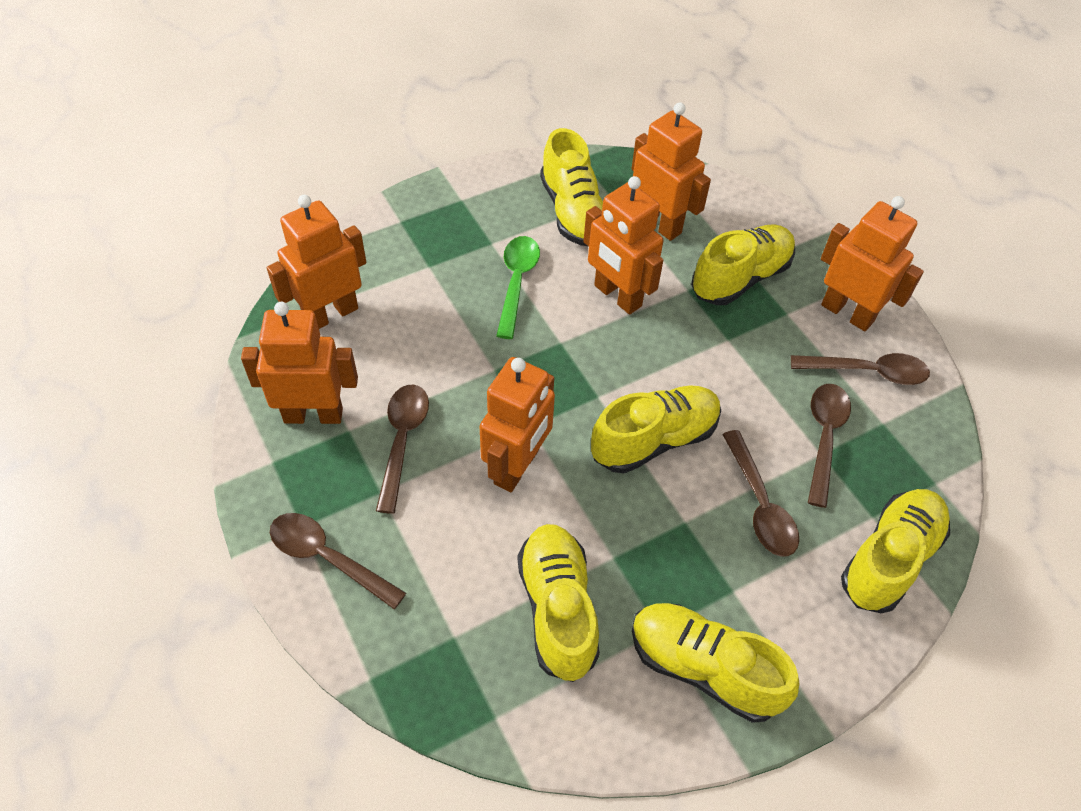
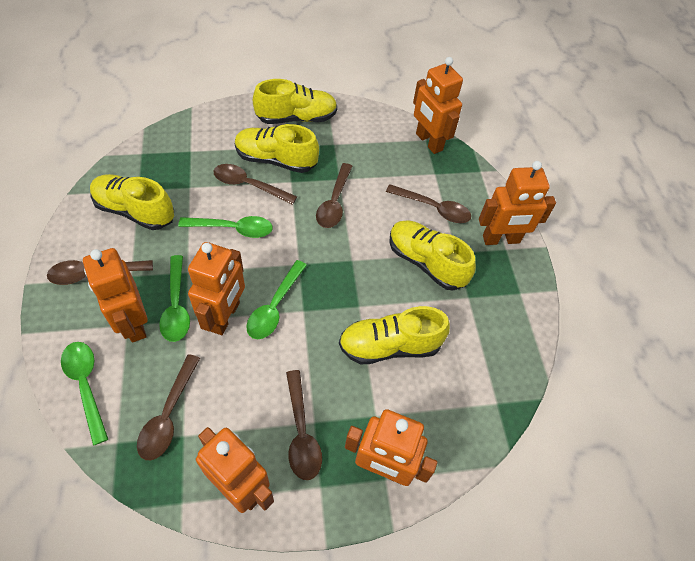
brown spoon: 5 -> 6
green spoon: 1 -> 4
yellow shoe: 6 -> 5

